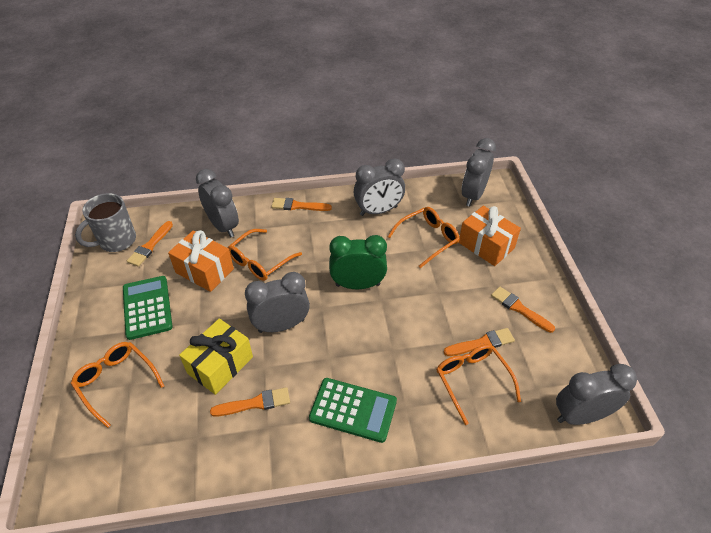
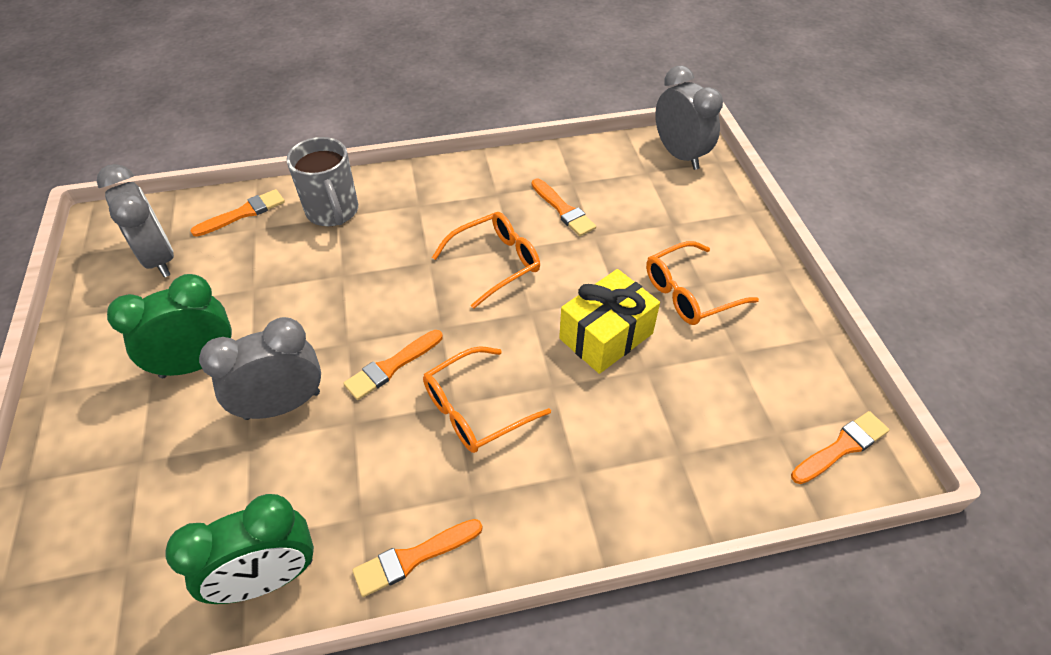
green calculator: 2 -> 0
green clock: 1 -> 2
grey clock: 5 -> 3
orange gift: 2 -> 0
orange glasses: 4 -> 3

